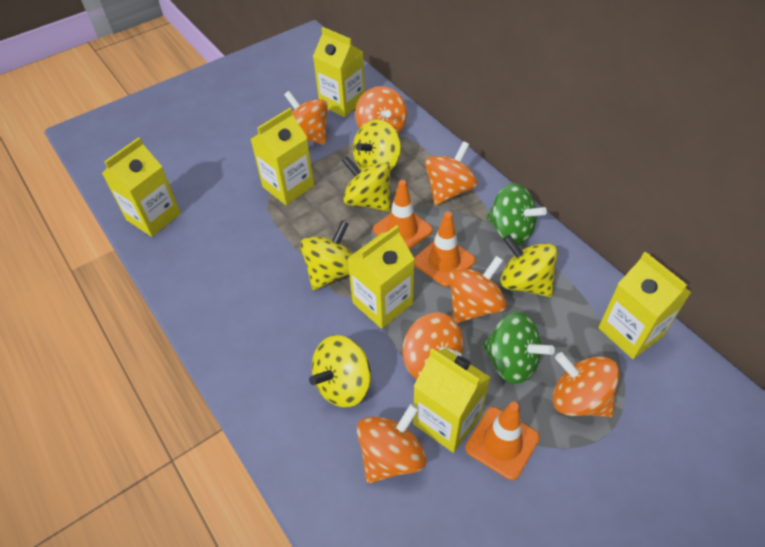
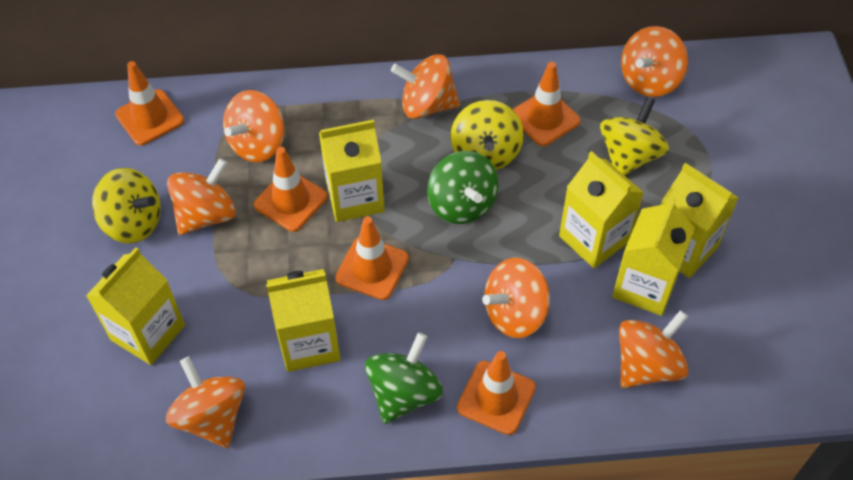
orange traffic cone: 3 -> 5
yellow spinning top: 5 -> 3

